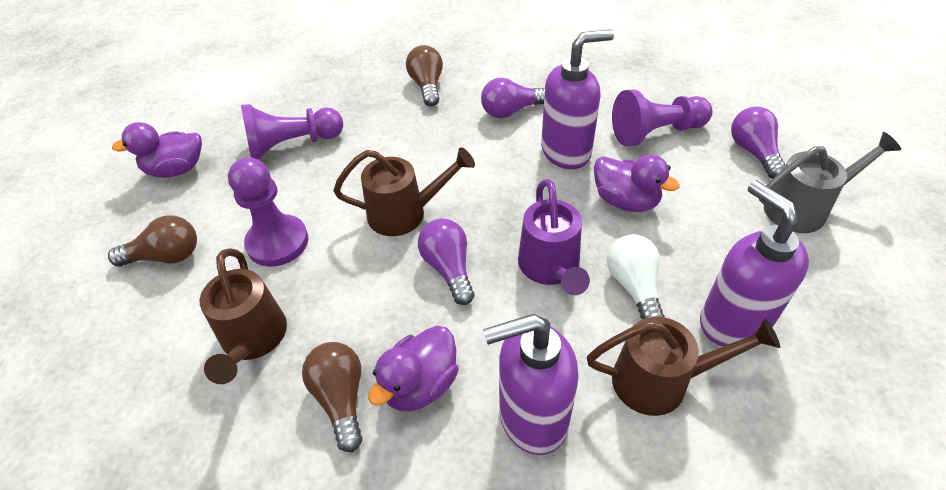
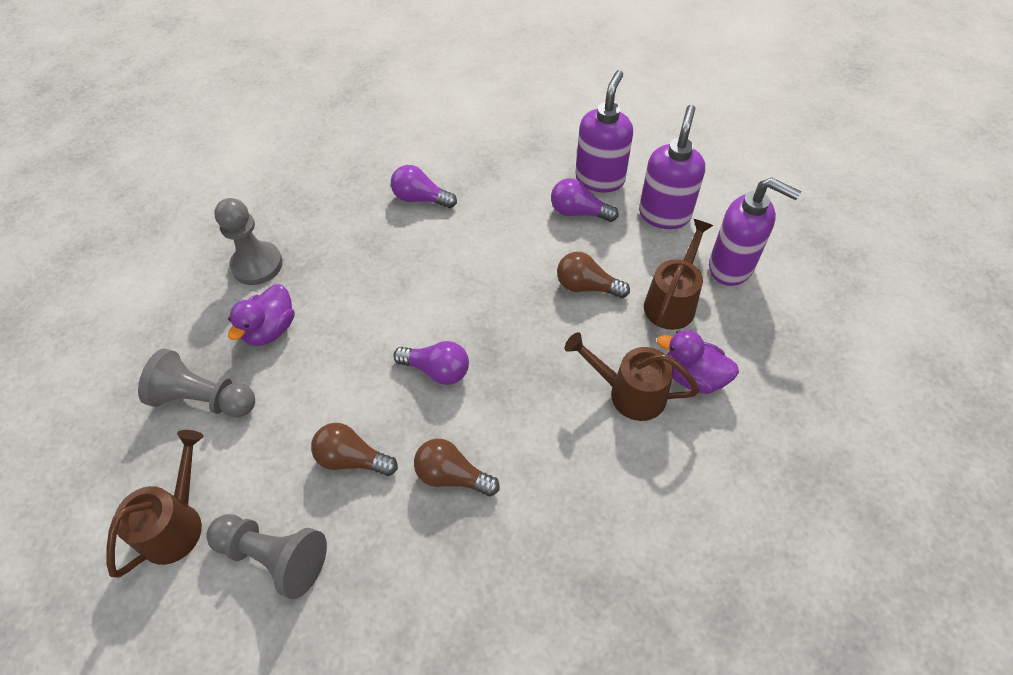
grey pawn: 0 -> 3
grey watering can: 1 -> 0
purple duck: 3 -> 2
purple pawn: 3 -> 0
purple watering can: 1 -> 0
white light bulb: 1 -> 0

